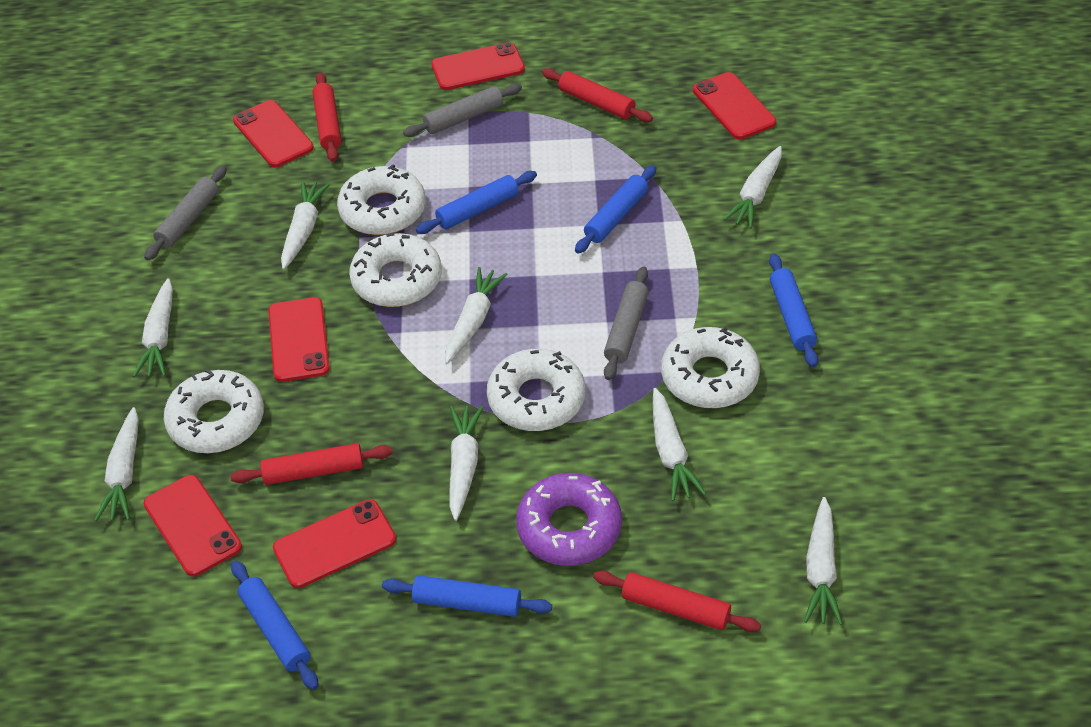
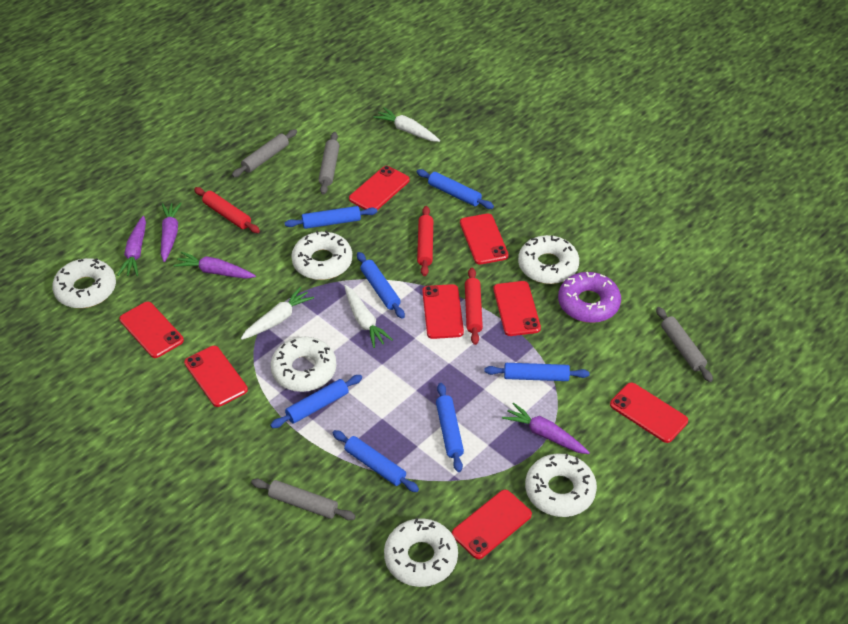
blue rolling pin: 5 -> 7
grey rolling pin: 3 -> 4
purple carrot: 0 -> 4
red phone: 6 -> 8
red rolling pin: 4 -> 3
white carrot: 8 -> 3
white donut: 5 -> 6

